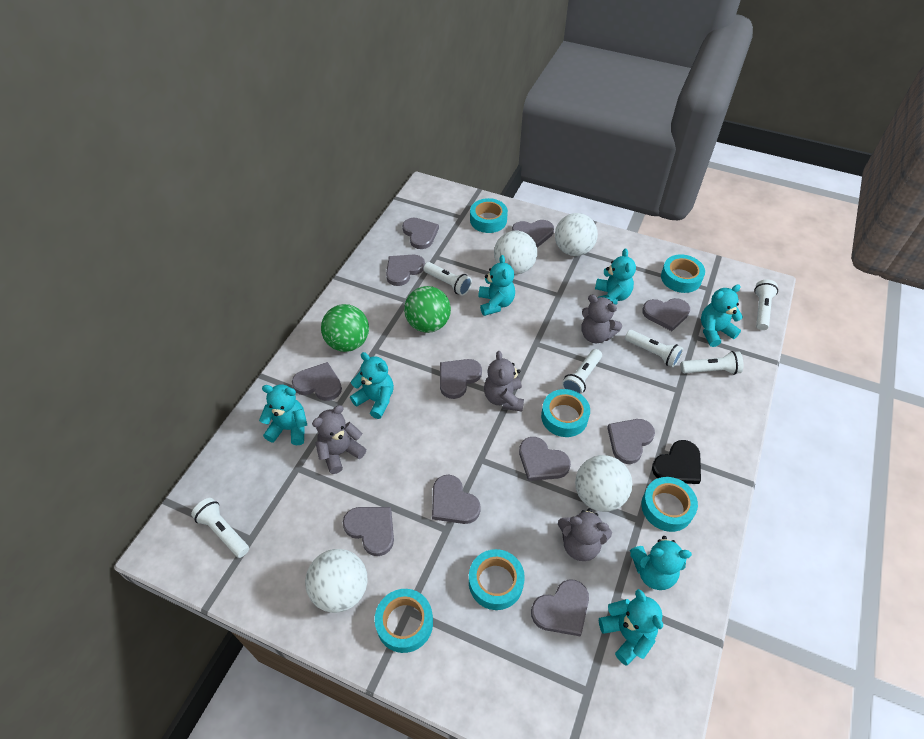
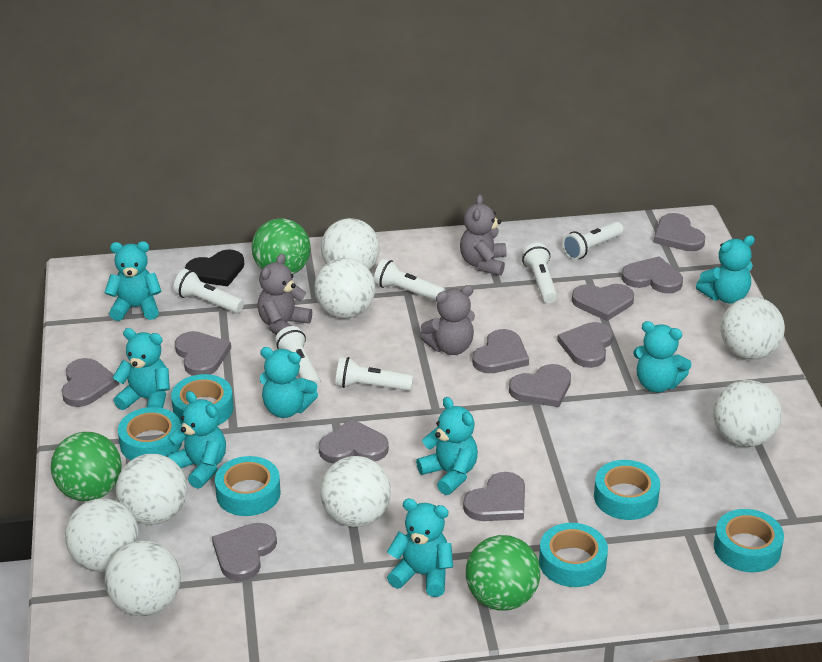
green ball: 2 -> 3
grey teddy bear: 4 -> 3
turquoise teddy bear: 7 -> 8
white ball: 4 -> 8

